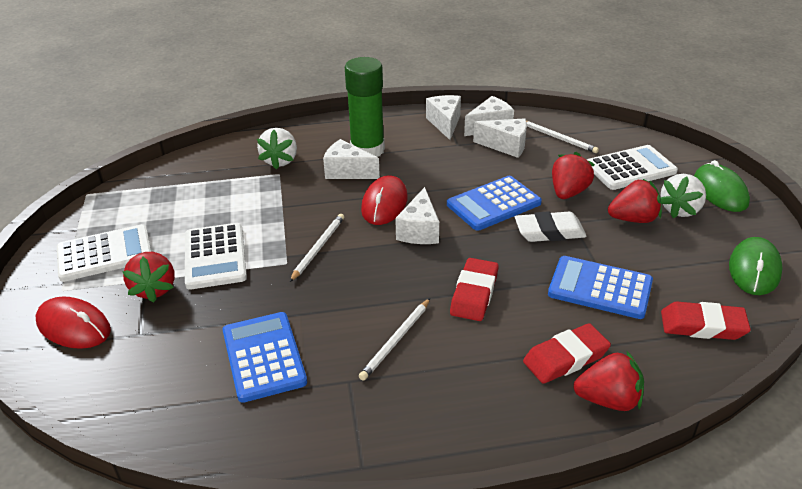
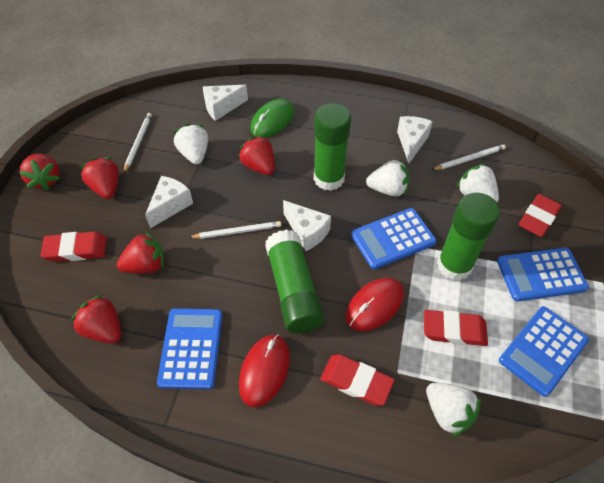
blue calculator: 3 -> 4
green glue stick: 1 -> 3
green mouse: 2 -> 1
red eraser: 3 -> 4
red strawberry: 4 -> 5
white calculator: 3 -> 0
white cheese: 5 -> 4
white eraser: 1 -> 0
white strawberry: 2 -> 4

